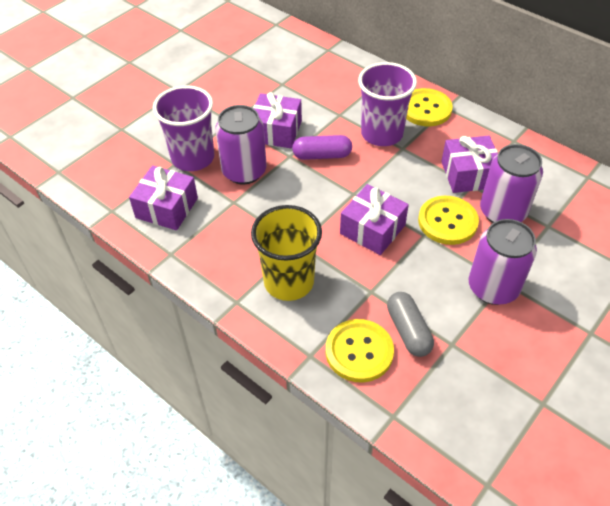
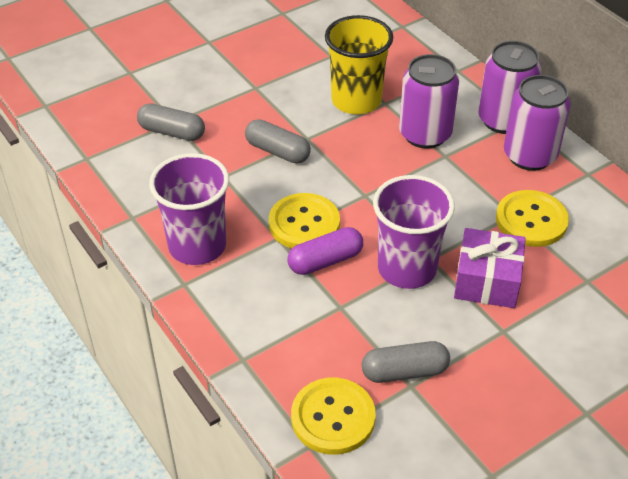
grey capsule: 1 -> 3
purple gift: 4 -> 1

